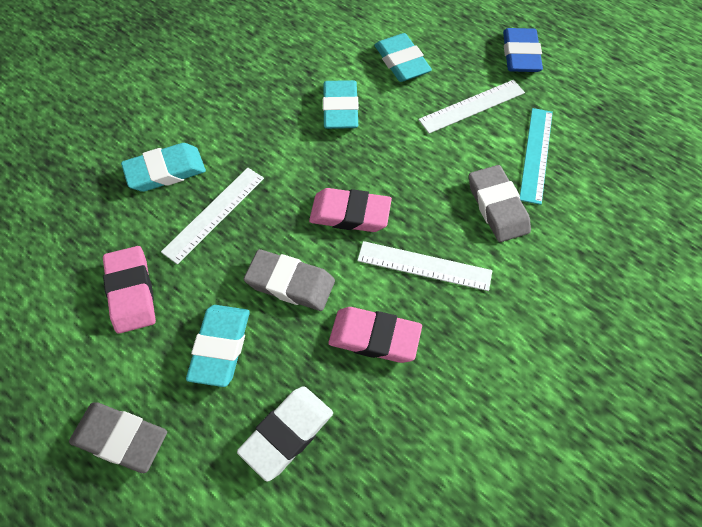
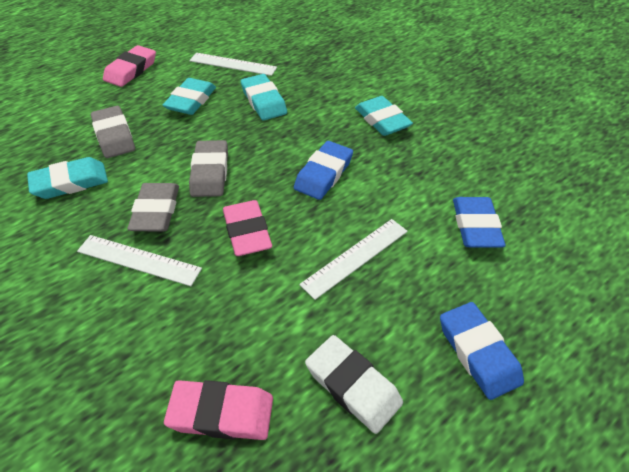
blue eraser: 1 -> 3
turquoise ruler: 1 -> 0

